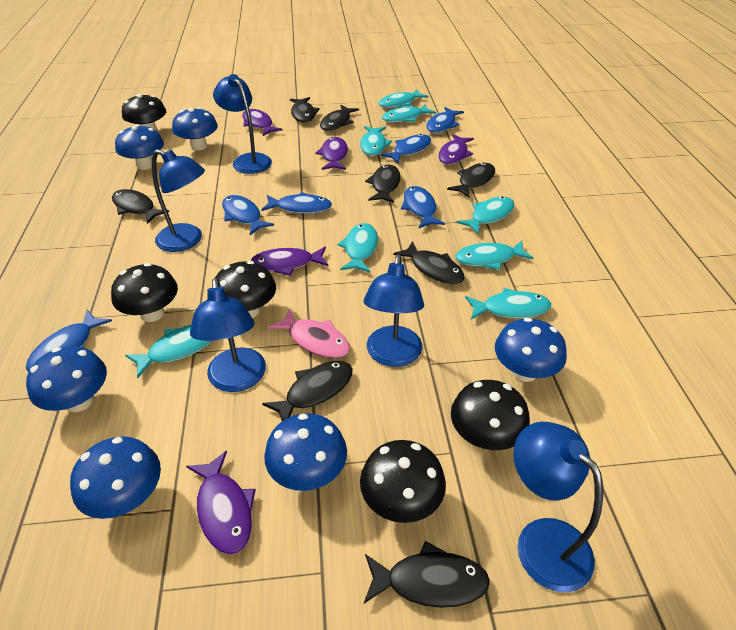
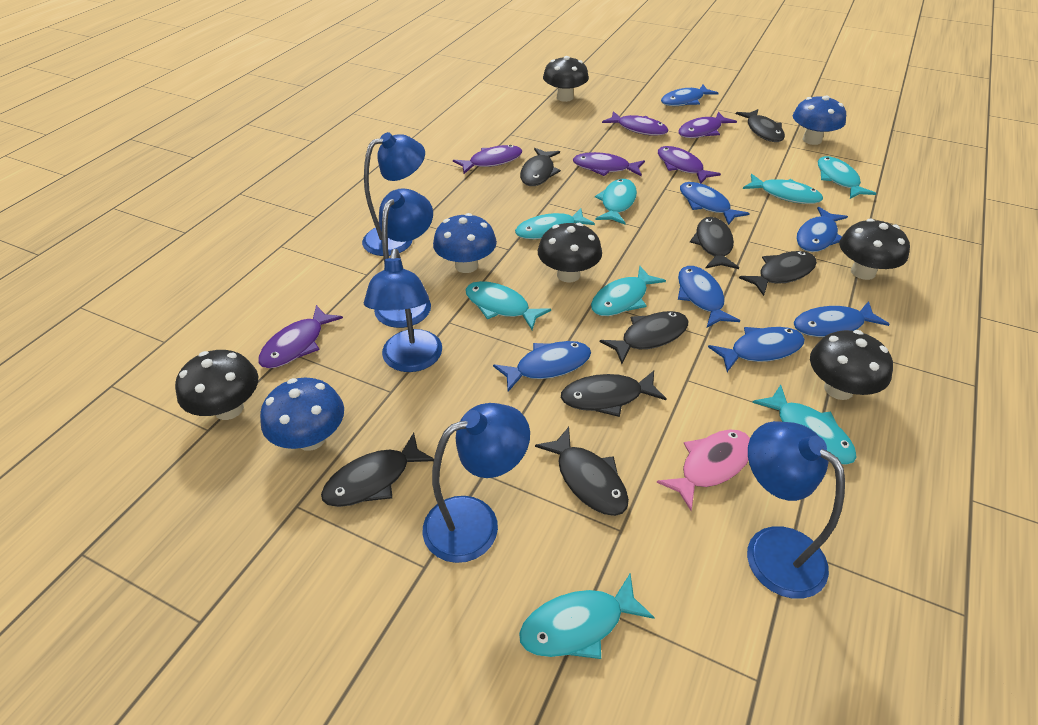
blue fish: 6 -> 7
blue mushroom: 6 -> 3
purple fish: 5 -> 6

